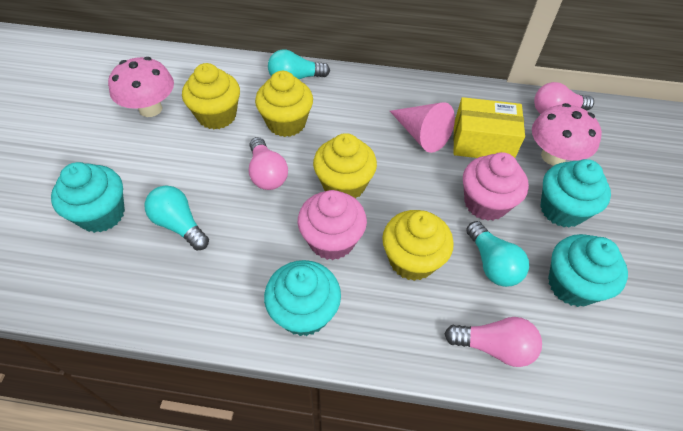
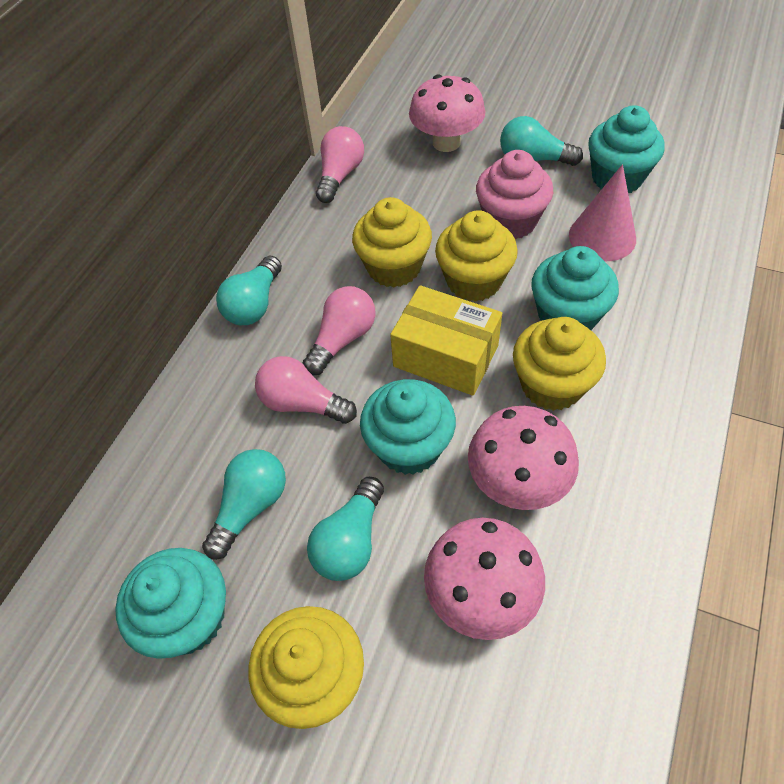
pink cupcake: 2 -> 1
pink mushroom: 2 -> 3
turquoise light bulb: 3 -> 4

